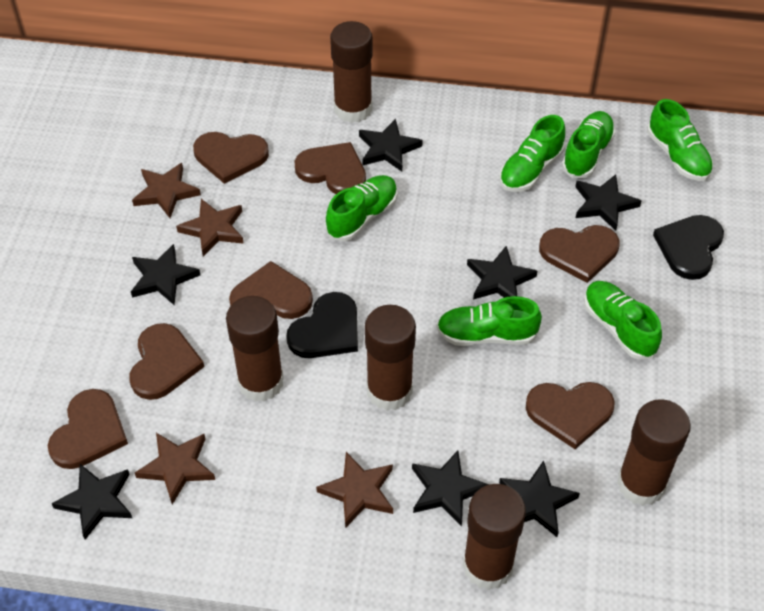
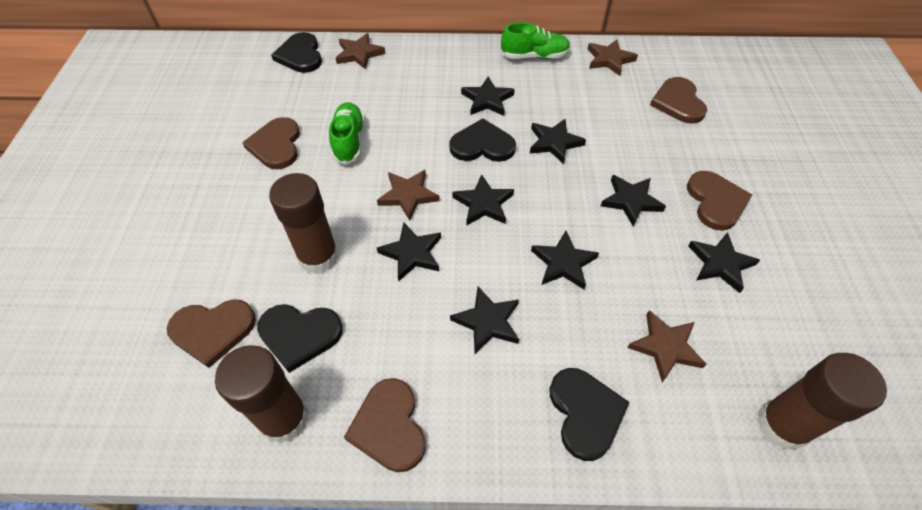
black heart: 2 -> 4
black star: 7 -> 8
brown glue stick: 5 -> 3
brown heart: 7 -> 5
green shoe: 6 -> 2

